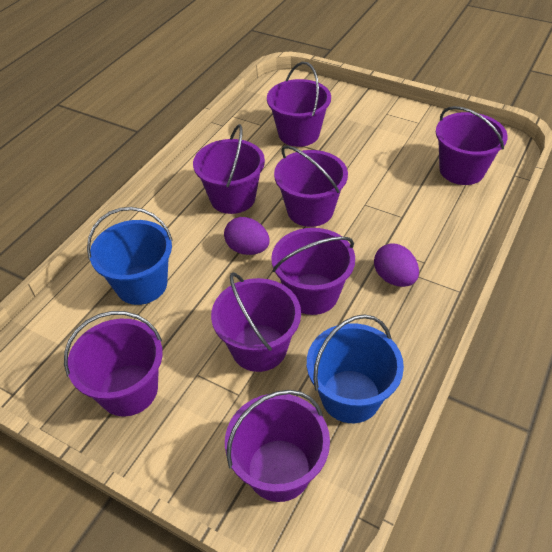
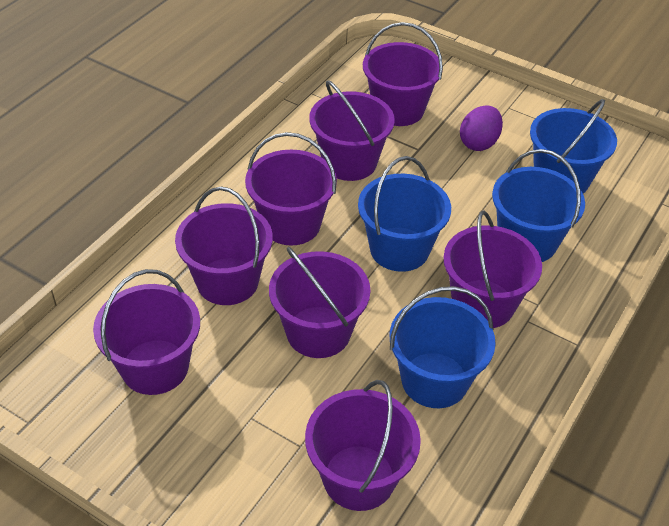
blue bucket: 2 -> 4
purple egg: 2 -> 1

